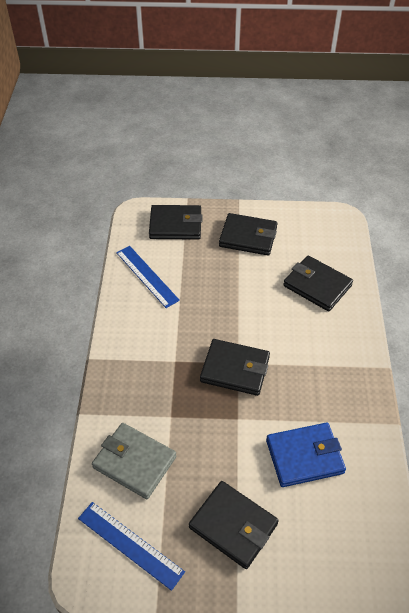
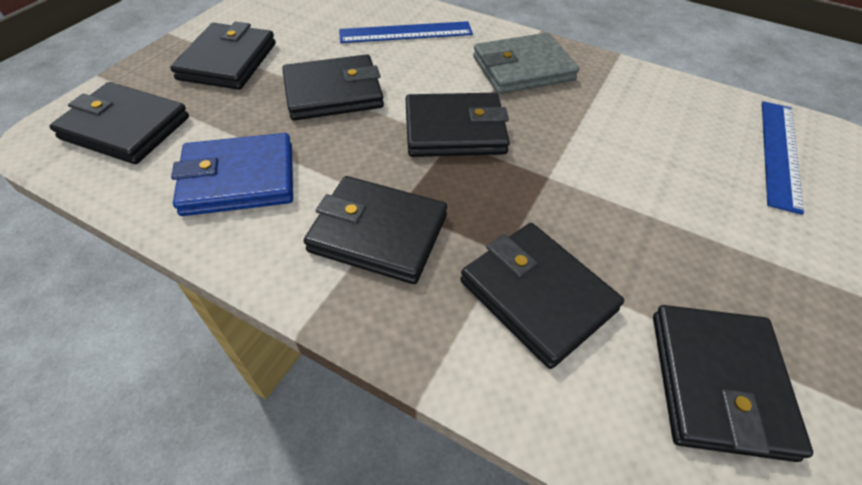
black wallet: 5 -> 7

